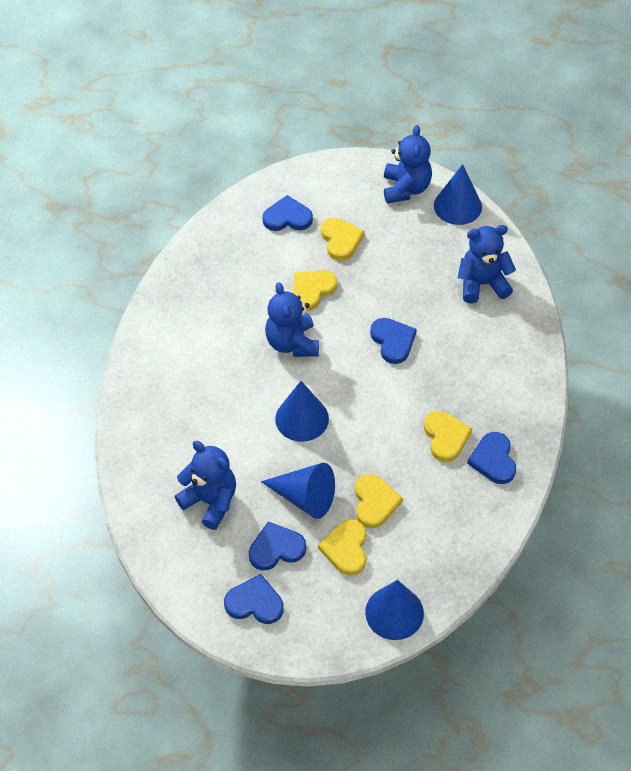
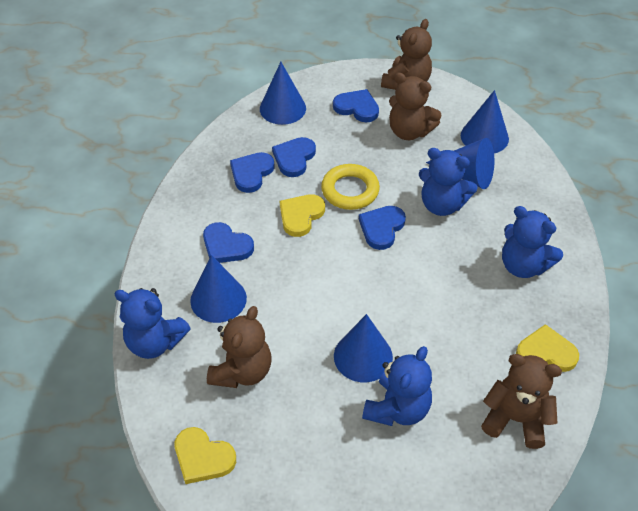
blue cone: 4 -> 5
brown teddy bear: 0 -> 4
yellow heart: 5 -> 3
yellow ring: 0 -> 1

